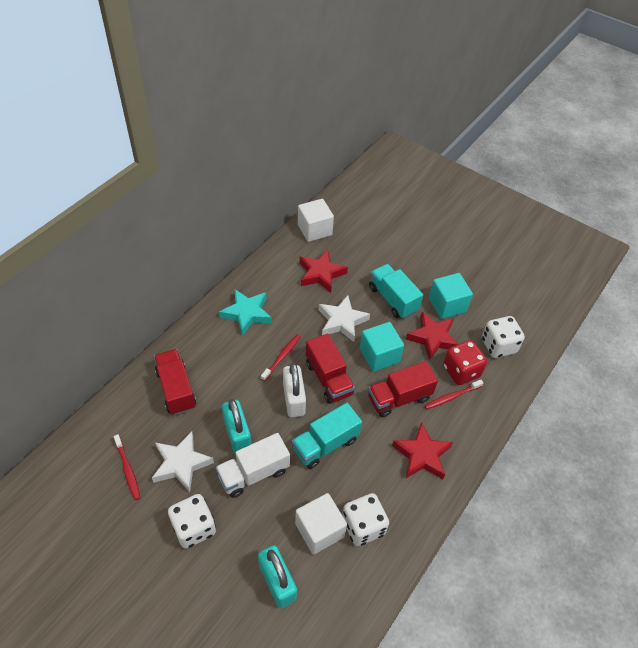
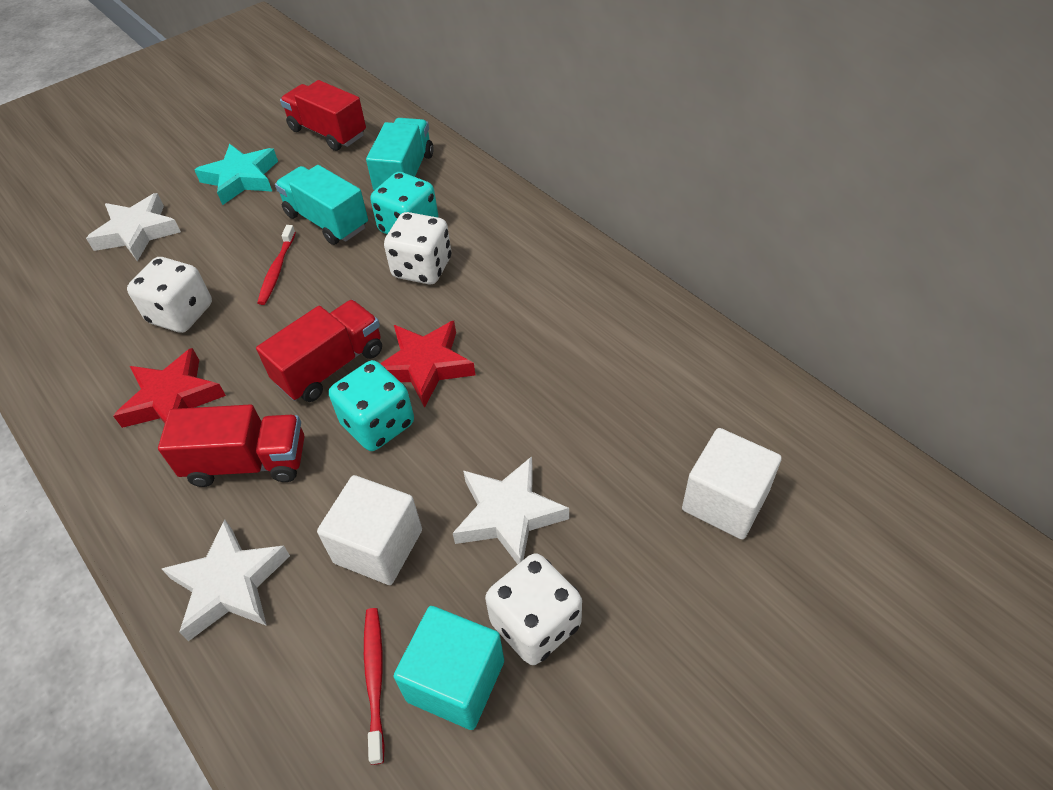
red dice: 1 -> 0
red star: 3 -> 2
red toothbrush: 3 -> 2
turquoise cube: 2 -> 1
turquoise dice: 0 -> 2
turquoise padlock: 2 -> 0
white padlock: 1 -> 0
white star: 2 -> 3
white truck: 1 -> 0

